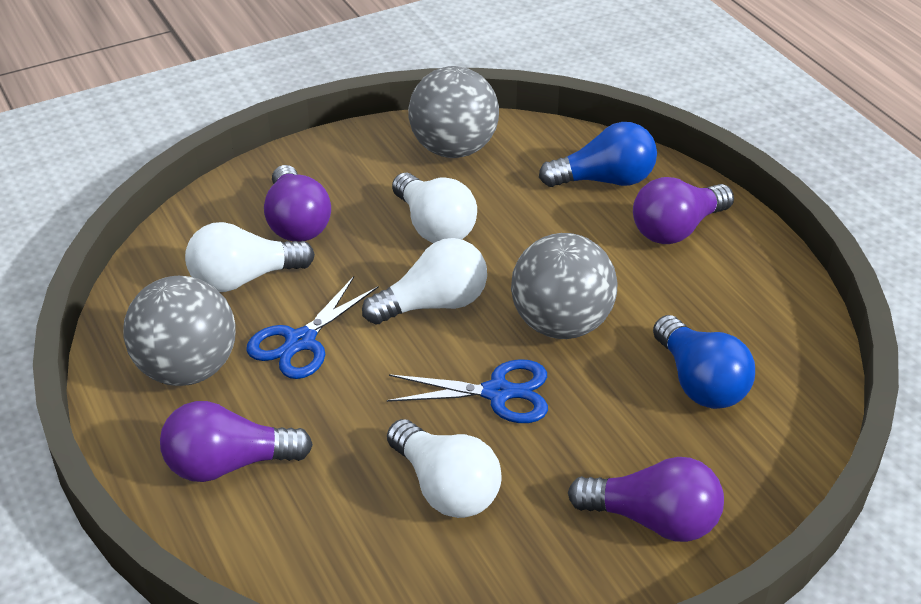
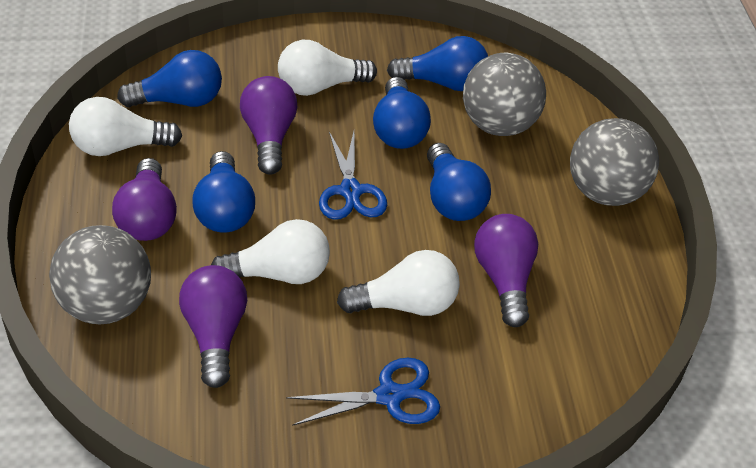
blue light bulb: 2 -> 5

